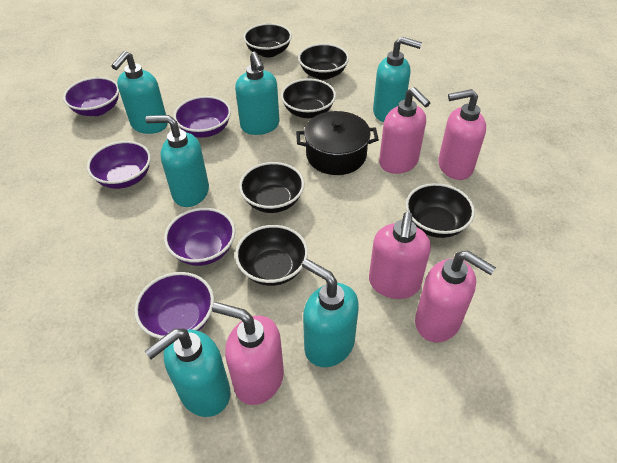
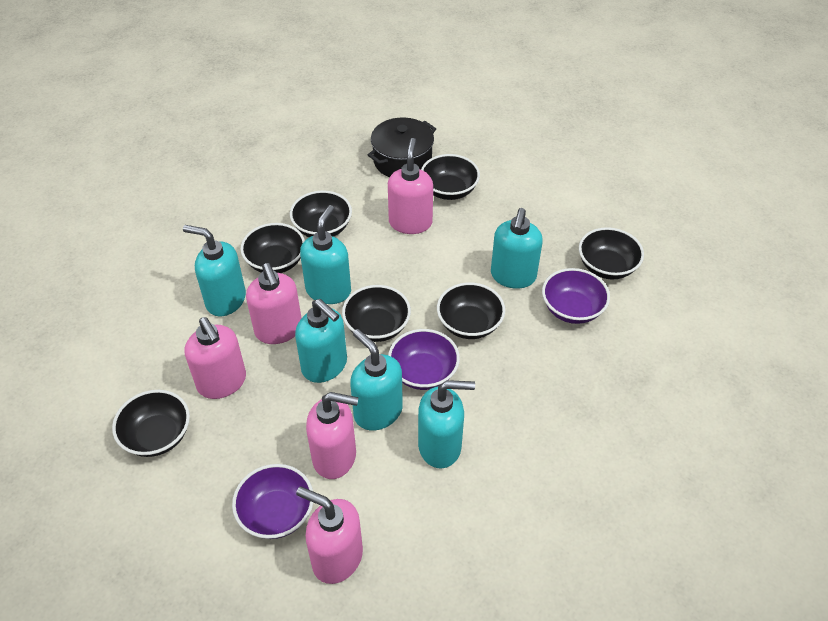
black bowl: 6 -> 7
purple bowl: 5 -> 3

